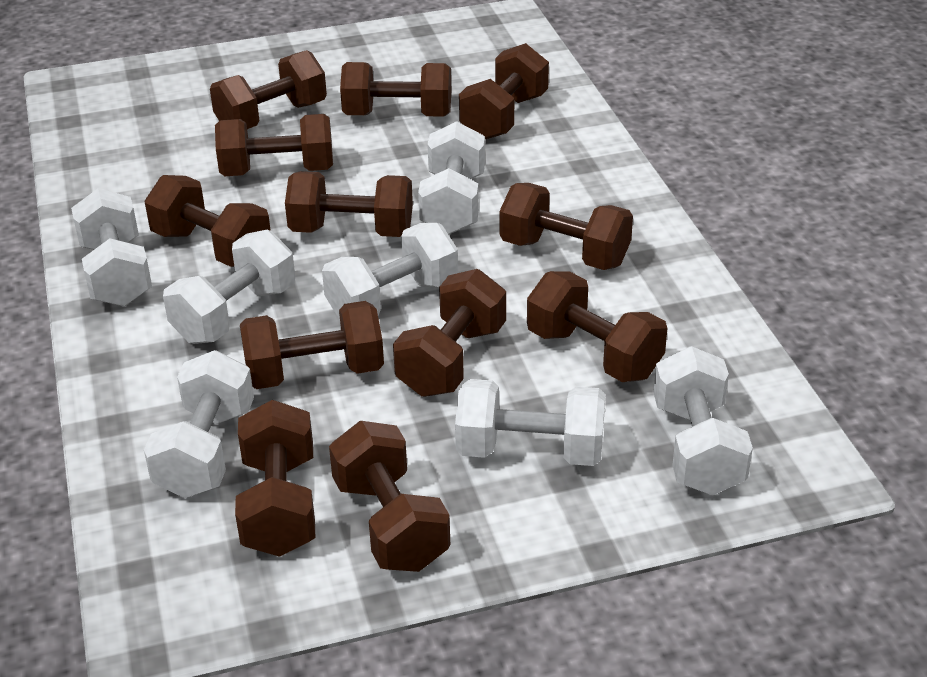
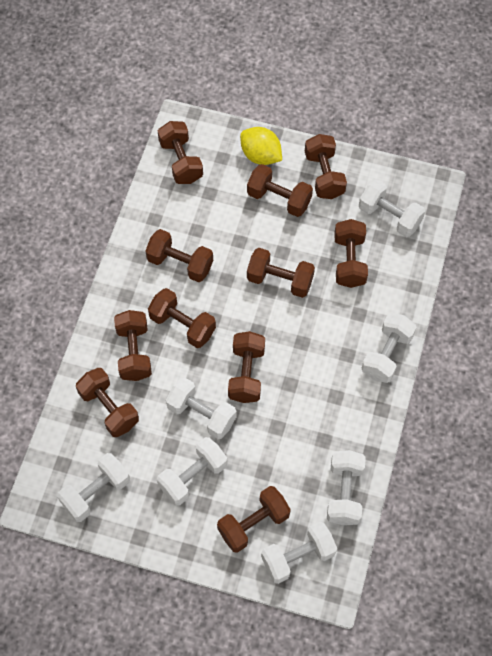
brown dumbbell: 12 -> 11
yellow lemon: 0 -> 1

